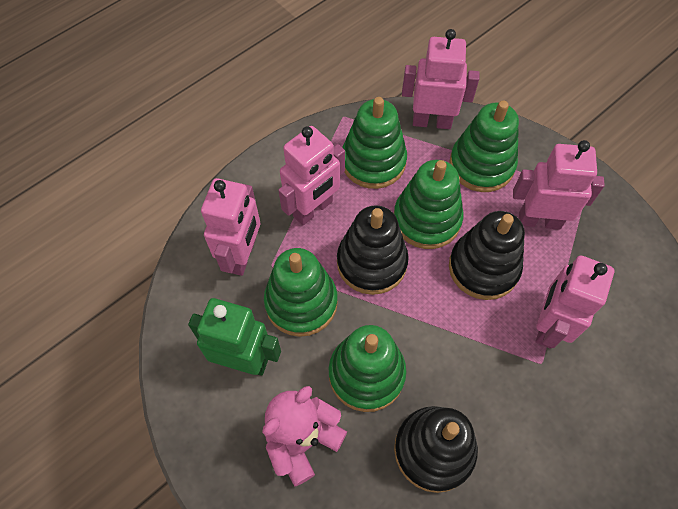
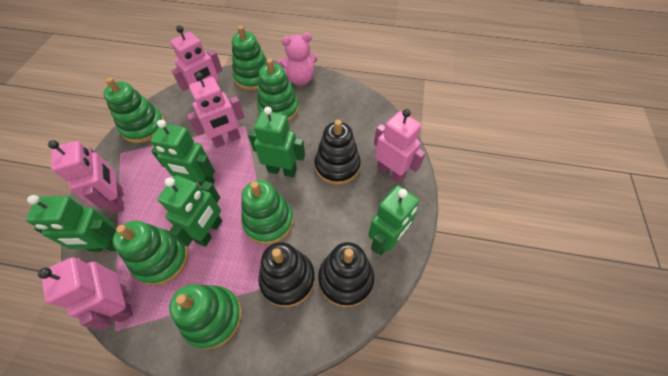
green robot: 1 -> 5
green stacking toy: 5 -> 6

